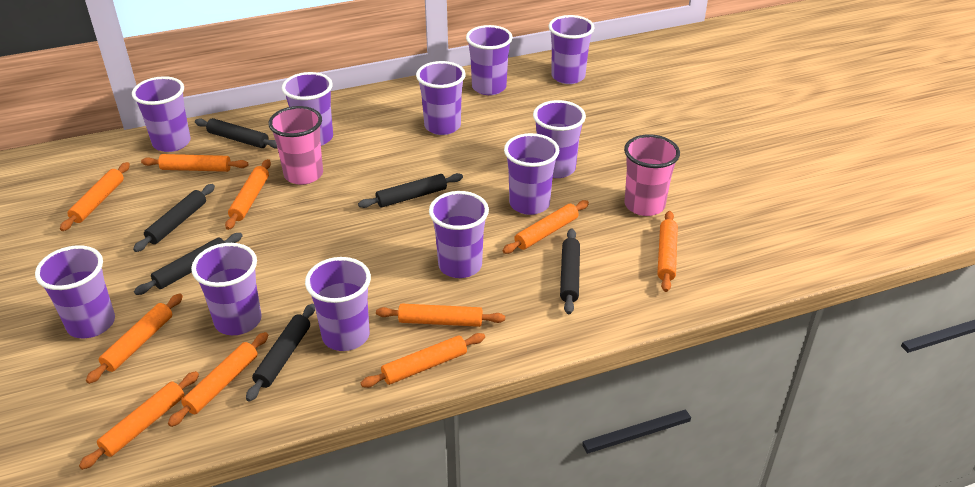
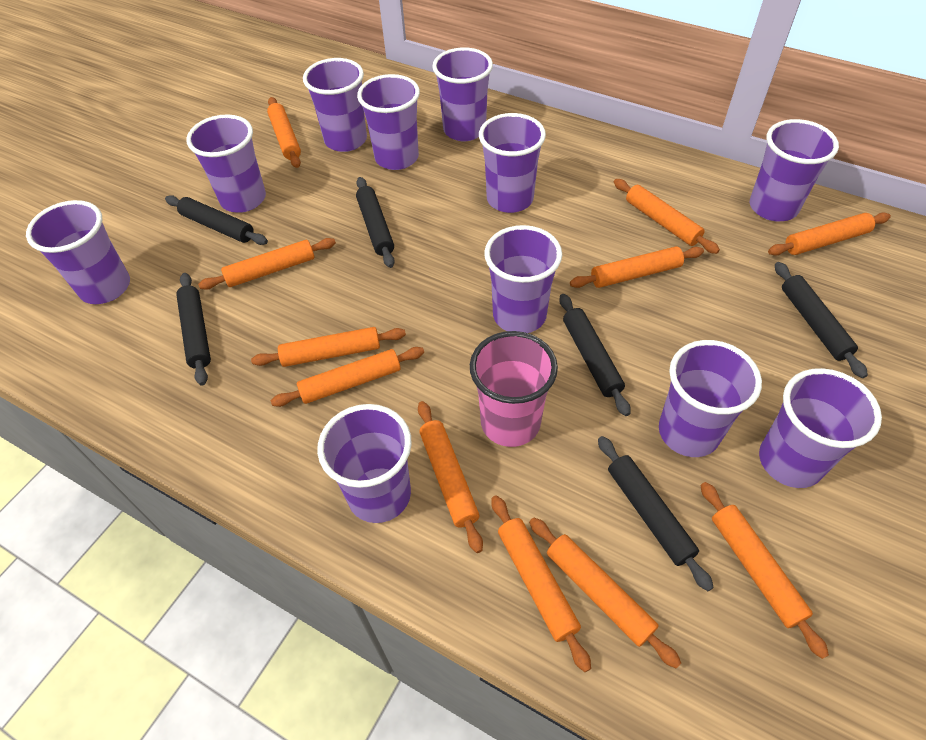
orange rolling pin: 10 -> 11
pink cup: 2 -> 1

